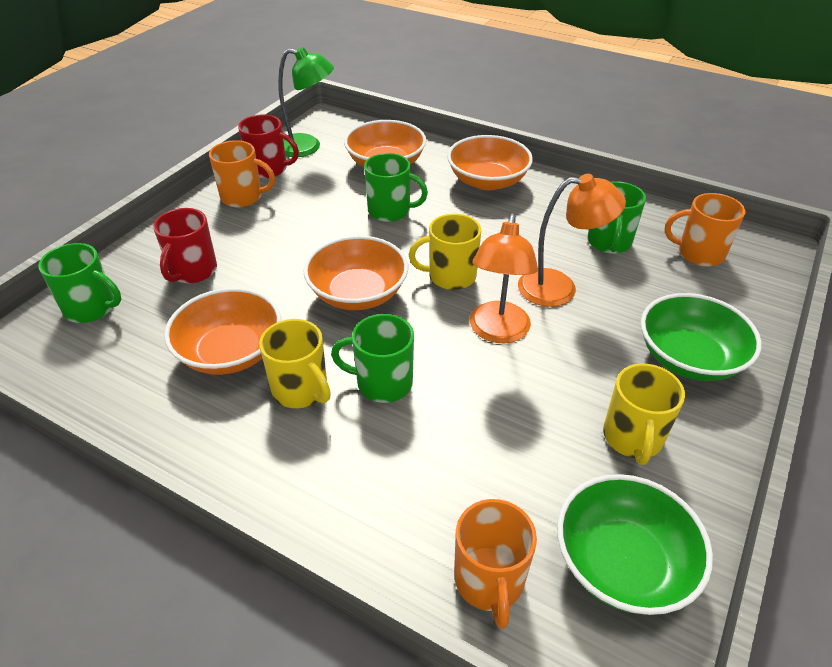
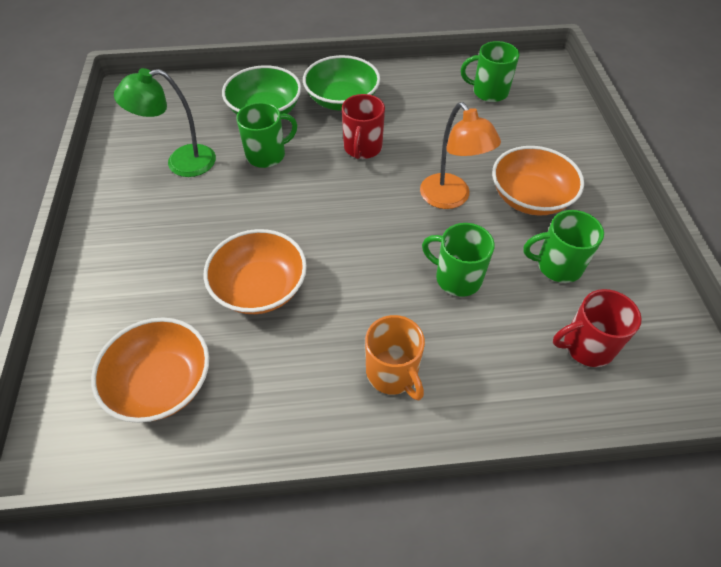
orange bowl: 4 -> 3
orange lamp: 2 -> 1
orange mug: 3 -> 1
yellow mug: 3 -> 0

